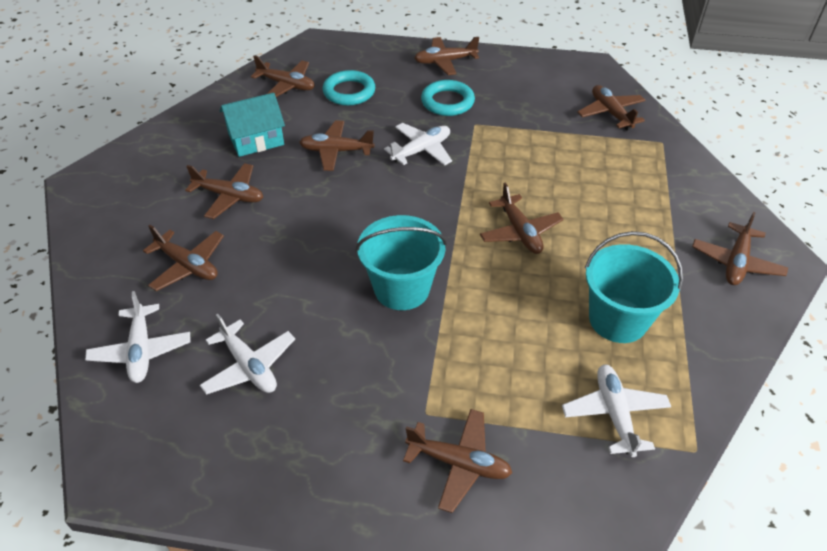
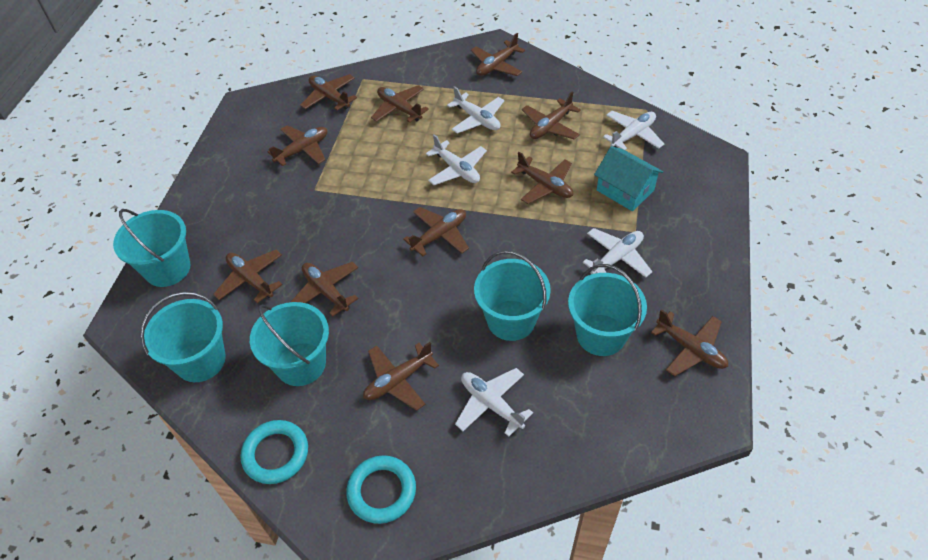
brown plane: 9 -> 11
turquoise bucket: 2 -> 5
white plane: 4 -> 5

